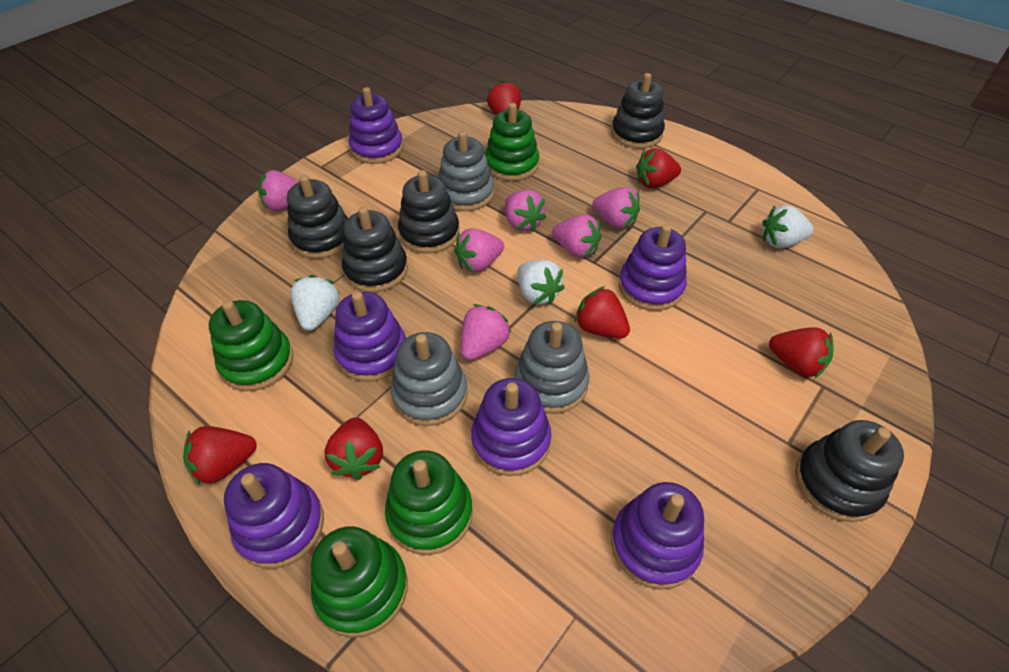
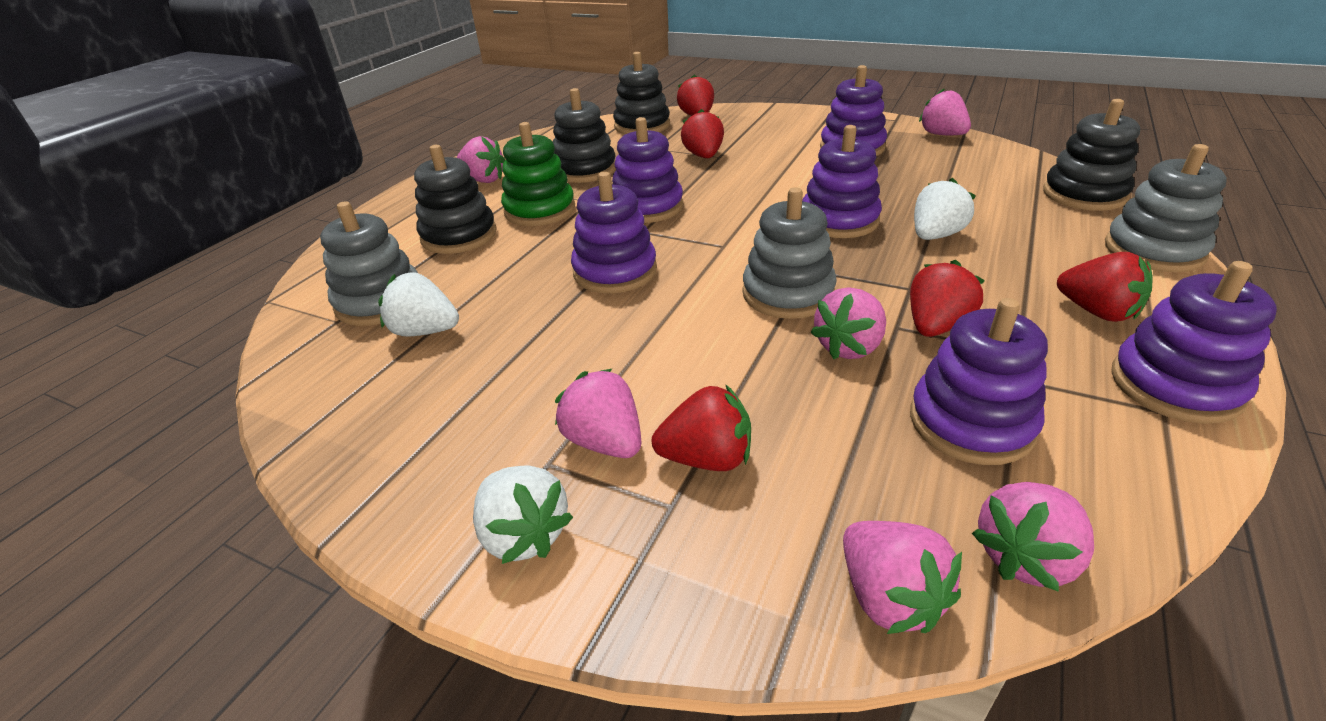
black stacking toy: 5 -> 4
green stacking toy: 4 -> 1
red strawberry: 6 -> 5

